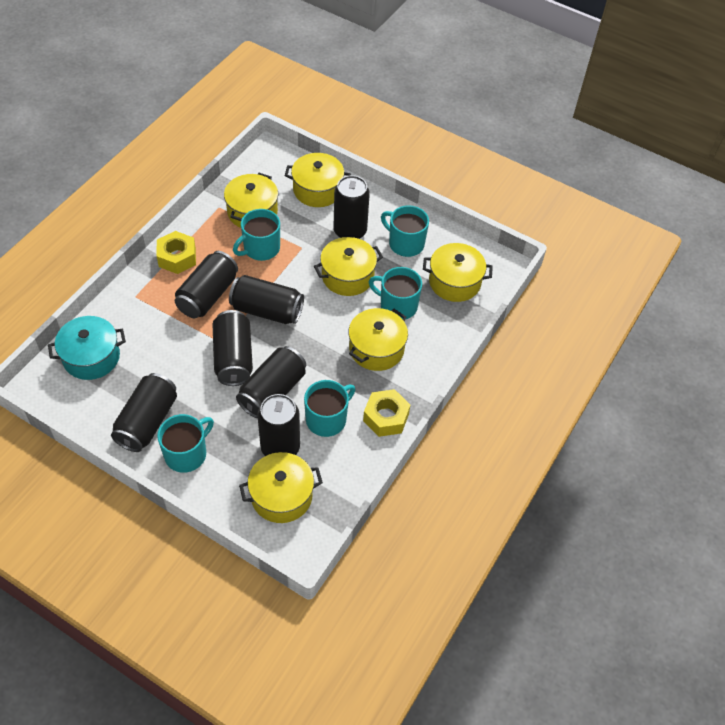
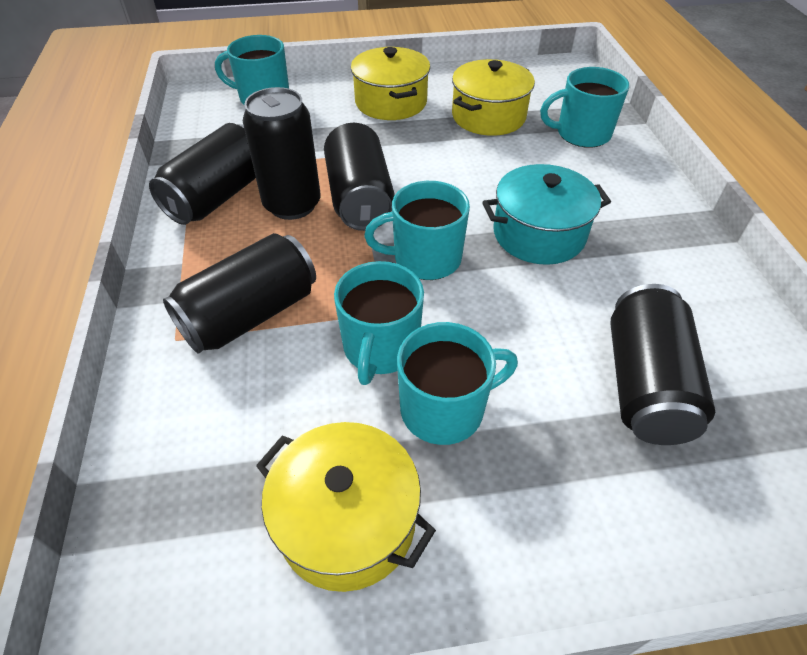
black can: 7 -> 5
yellow nut: 2 -> 0
yellow pot: 6 -> 3

